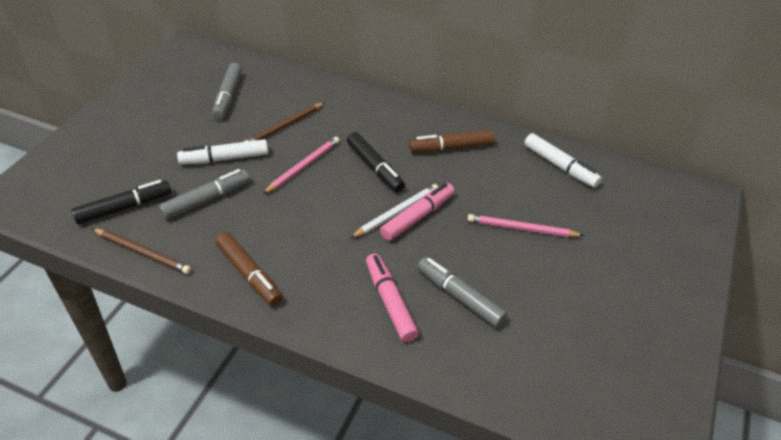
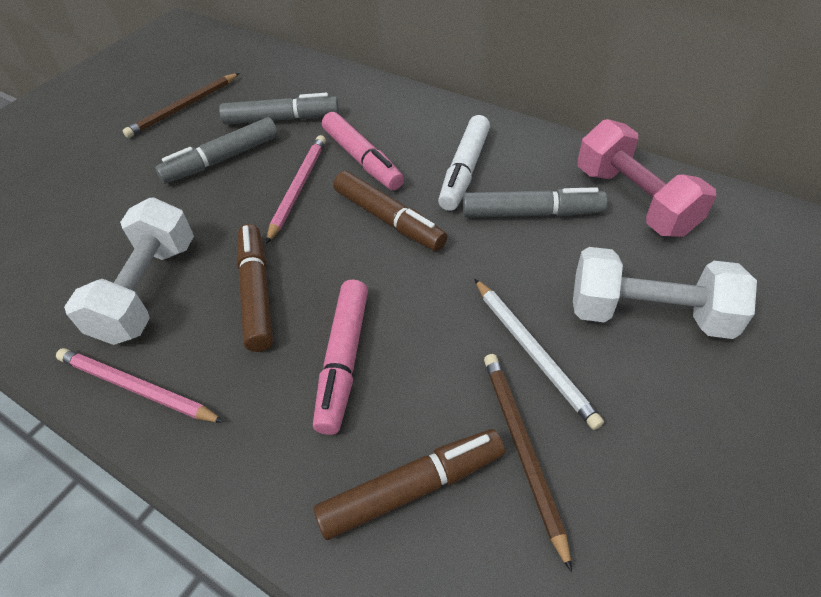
black marker: 2 -> 0
brown marker: 2 -> 3
pink dumbbell: 0 -> 1
white dumbbell: 0 -> 2
white marker: 2 -> 1

